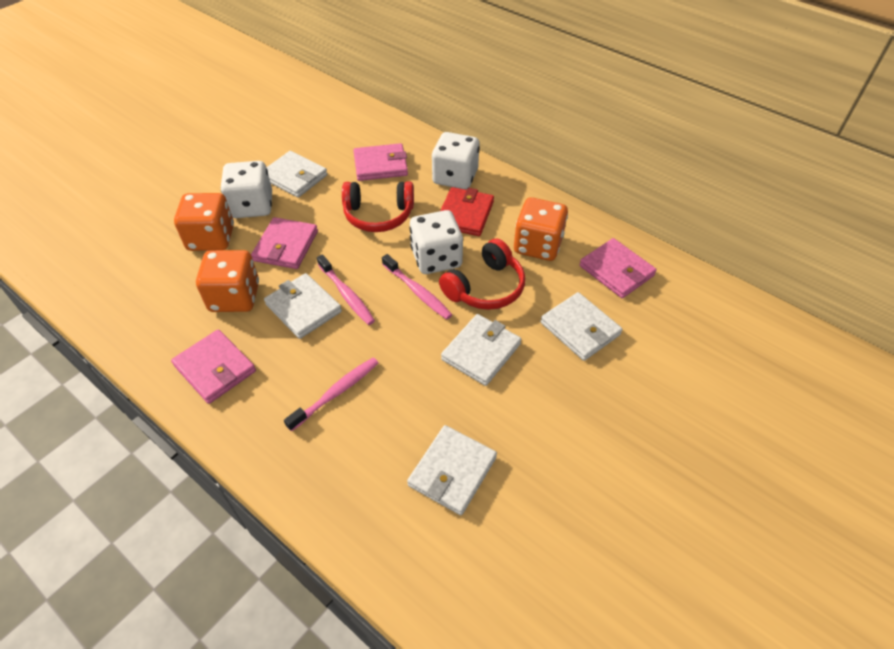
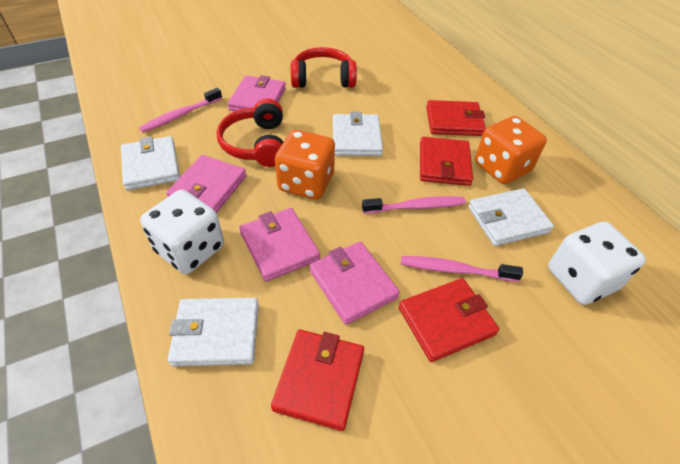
orange dice: 3 -> 2
red wallet: 1 -> 4
white dice: 3 -> 2
white wallet: 5 -> 4

